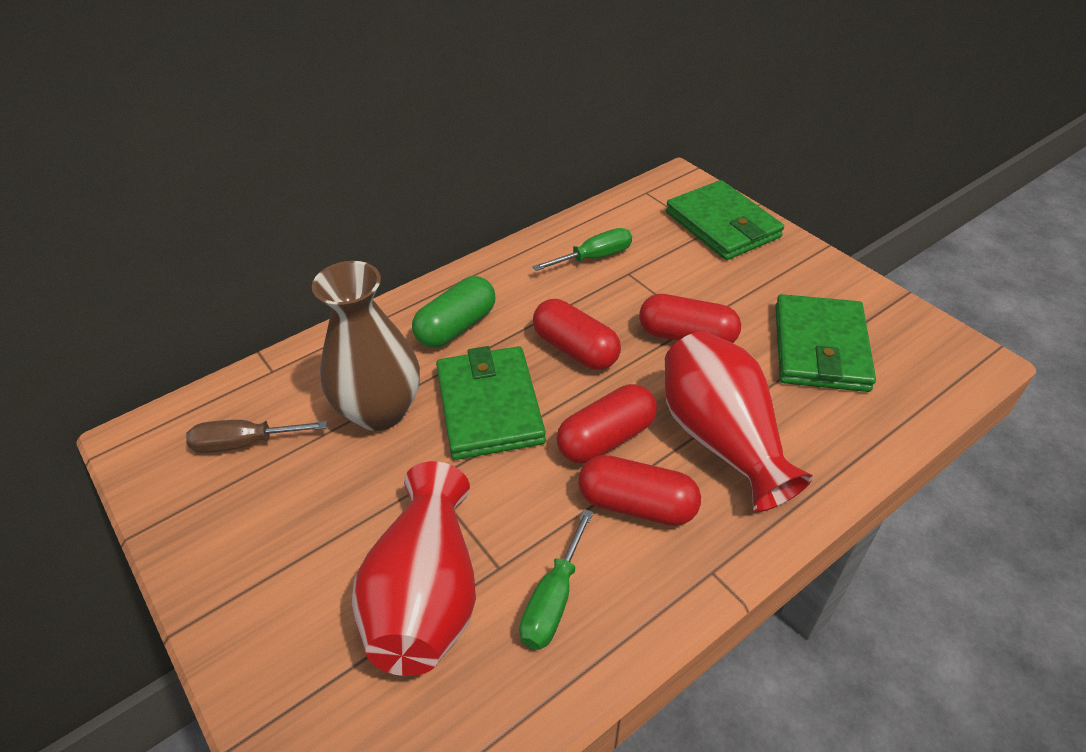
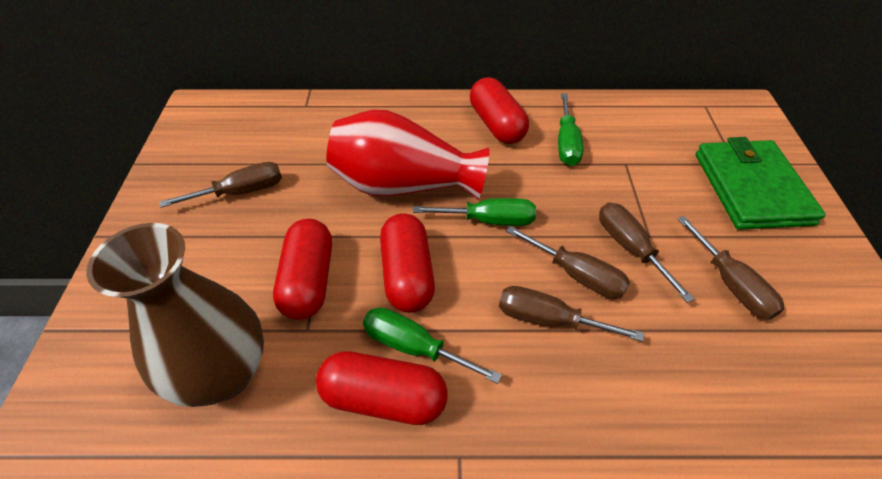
brown screwdriver: 1 -> 5
green capsule: 1 -> 0
green screwdriver: 2 -> 3
green wallet: 3 -> 1
red vase: 2 -> 1

